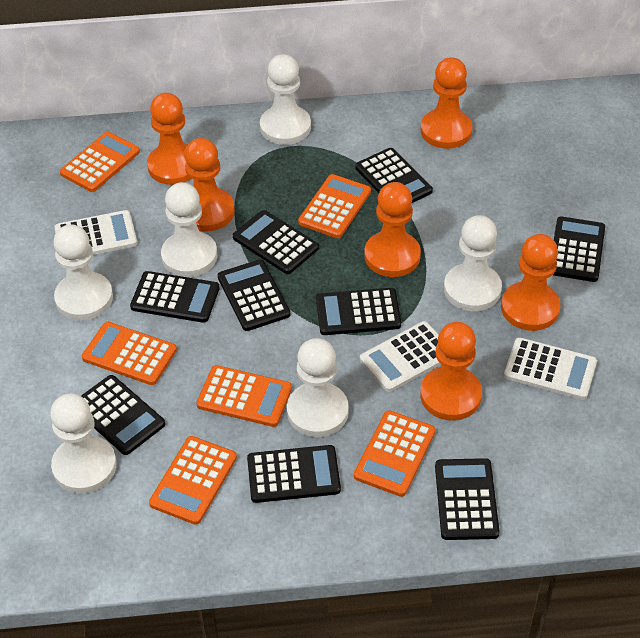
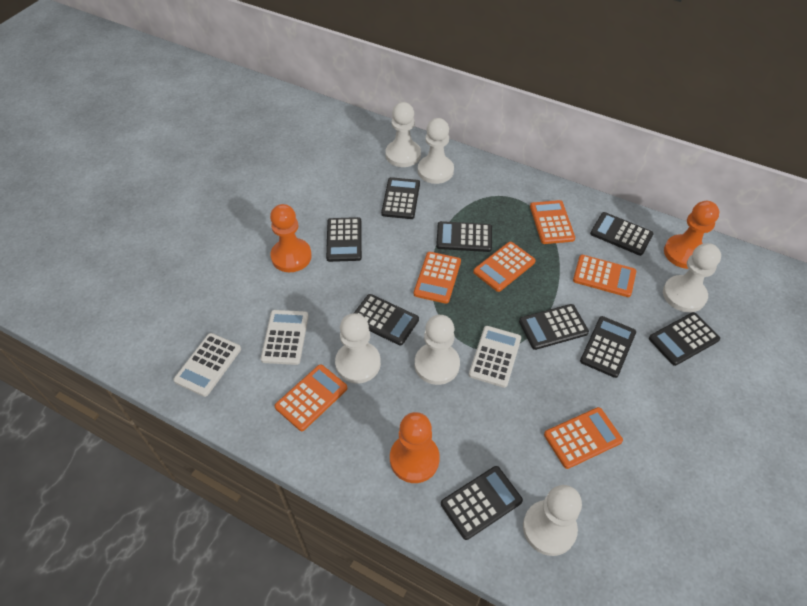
orange pawn: 6 -> 3

